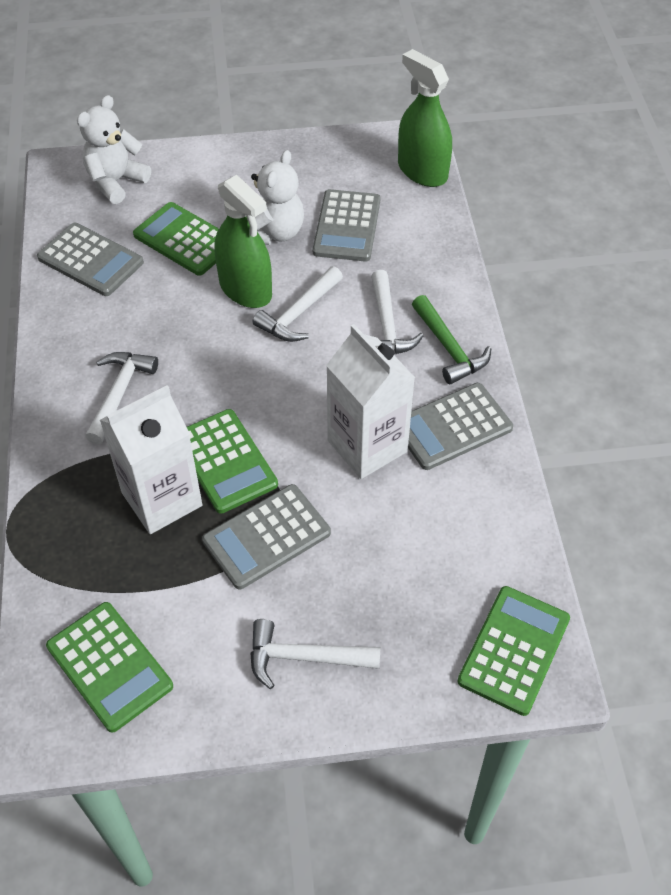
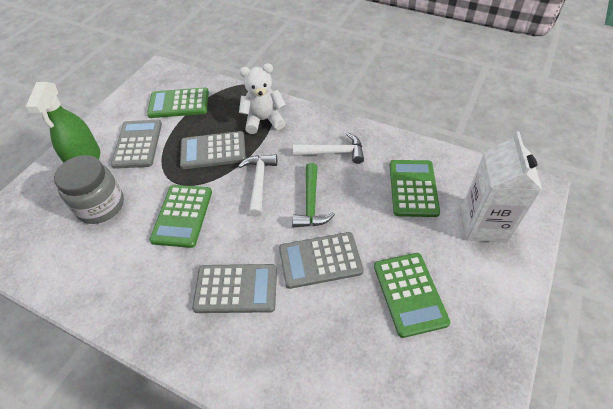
green spray bottle: 2 -> 1
grey jar: 0 -> 1
white carton: 2 -> 1
white hammer: 4 -> 2
white teddy bear: 2 -> 1

